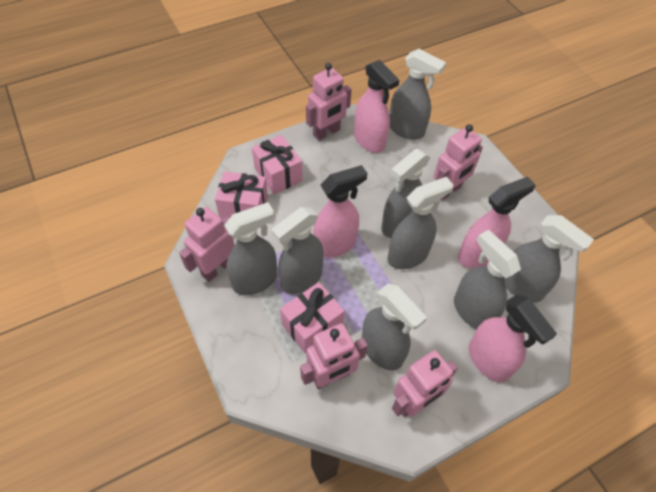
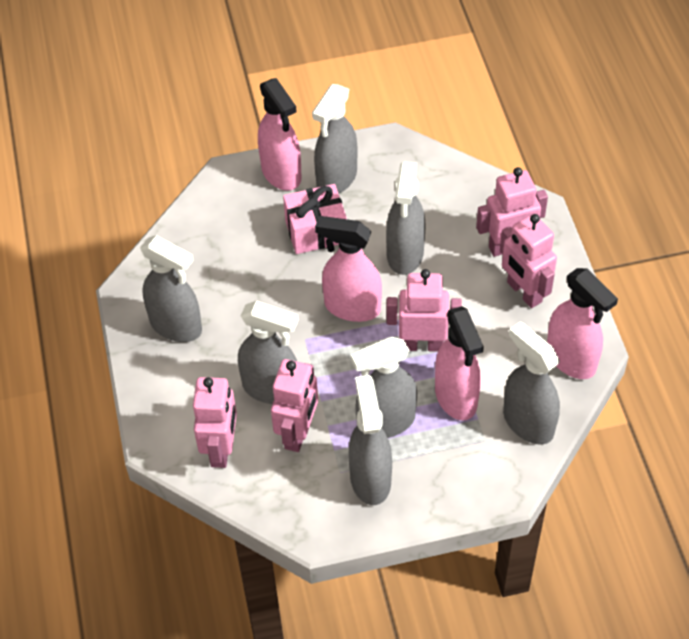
grey spray bottle: 8 -> 7
pink gift: 3 -> 1

